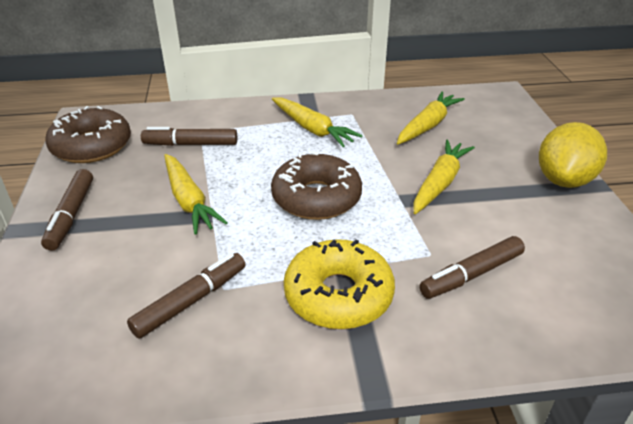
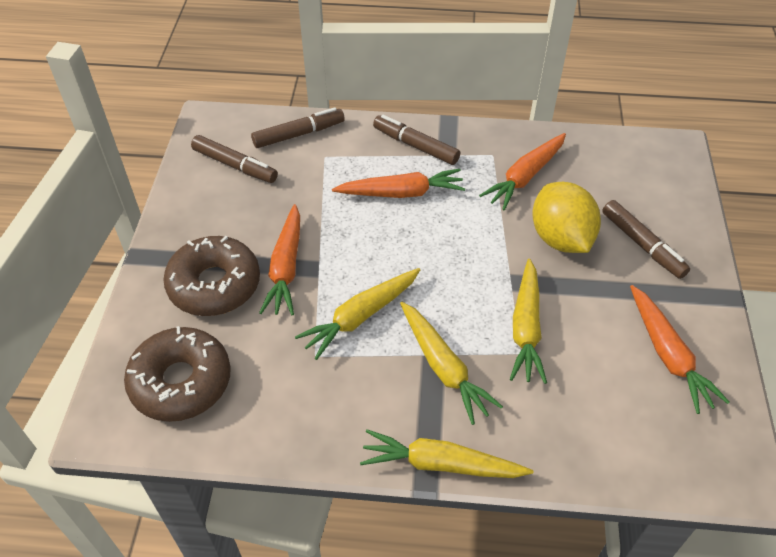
orange carrot: 0 -> 4
yellow donut: 1 -> 0

